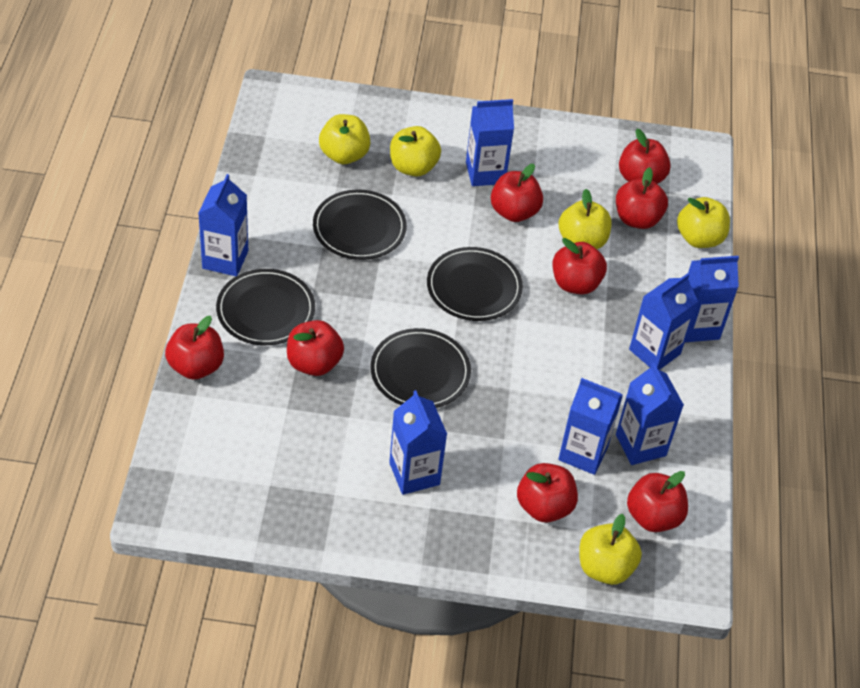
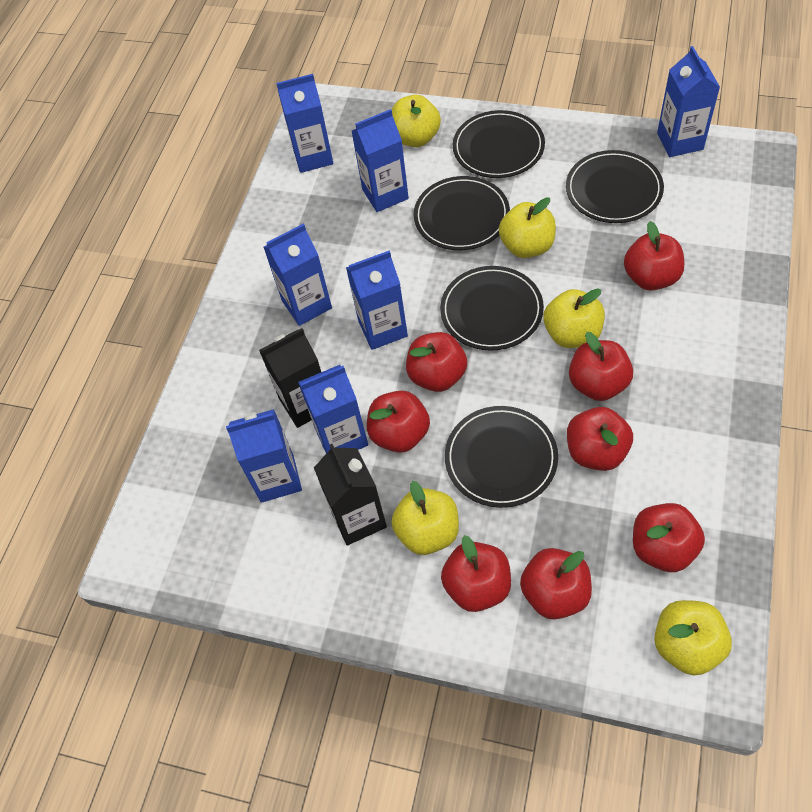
black carton: 0 -> 2
black plate: 4 -> 5

